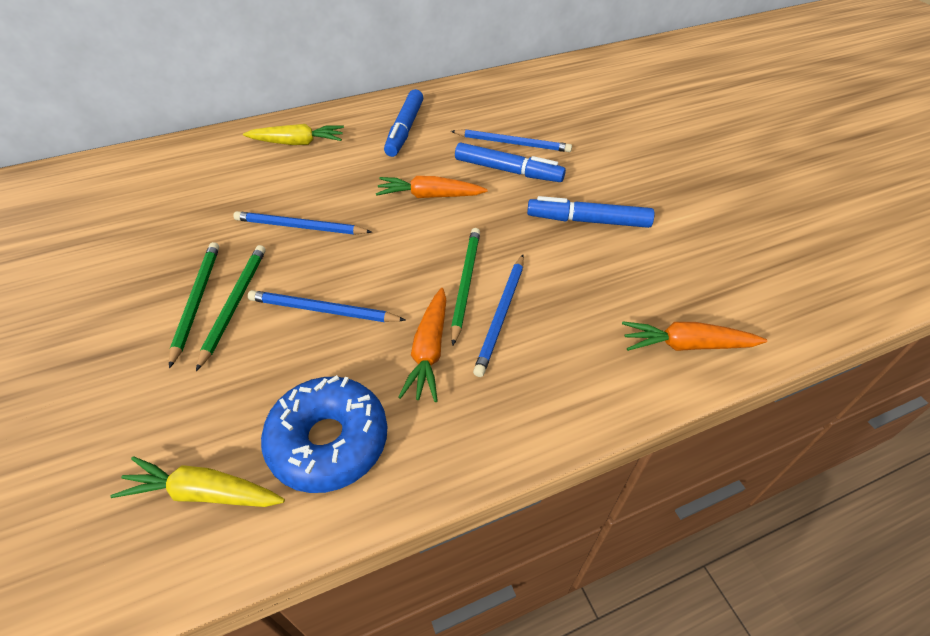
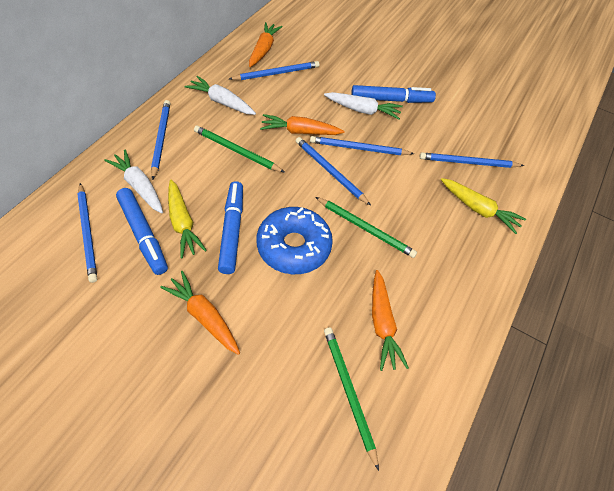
blue pencil: 4 -> 6
orange carrot: 3 -> 4
white carrot: 0 -> 3

